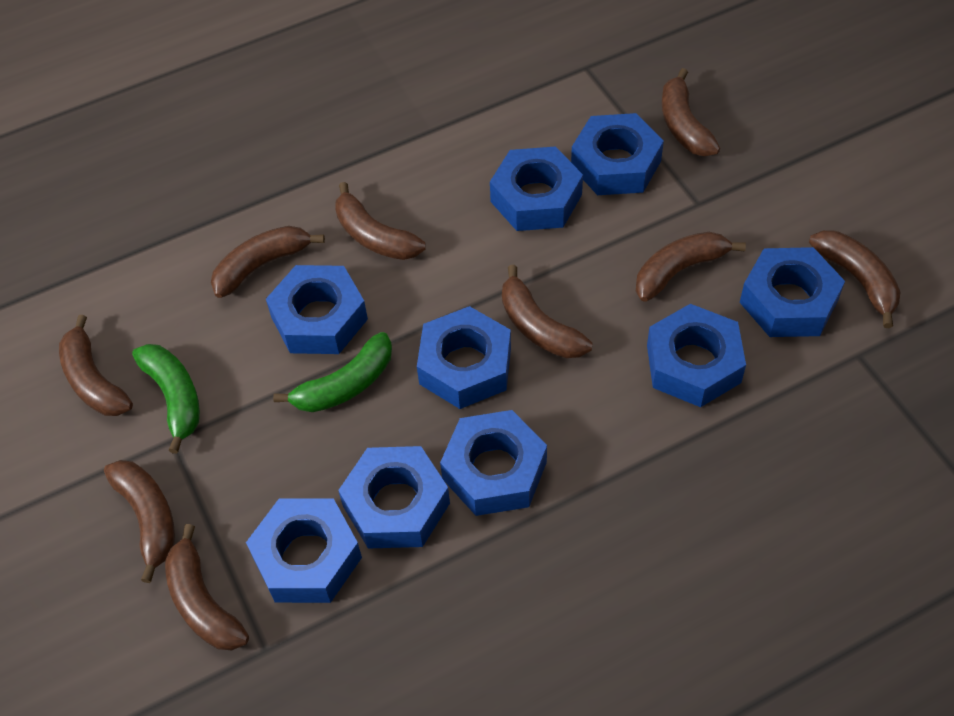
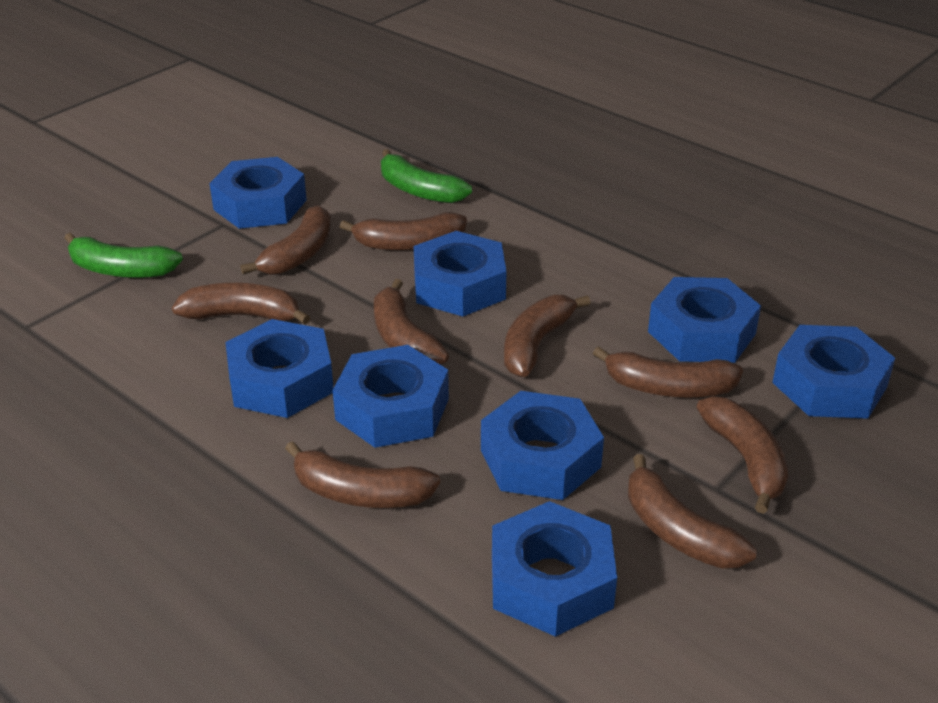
blue nut: 9 -> 8

